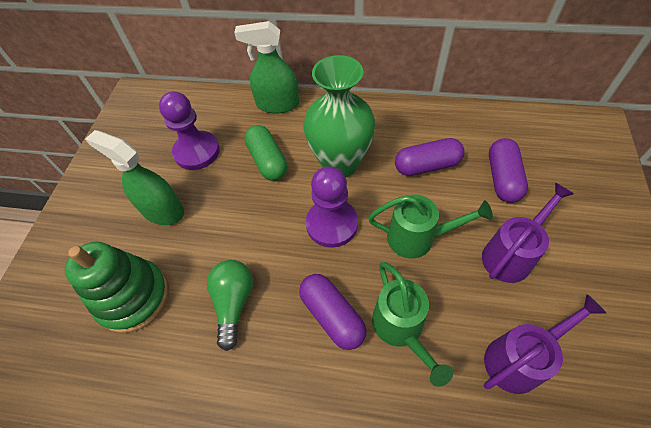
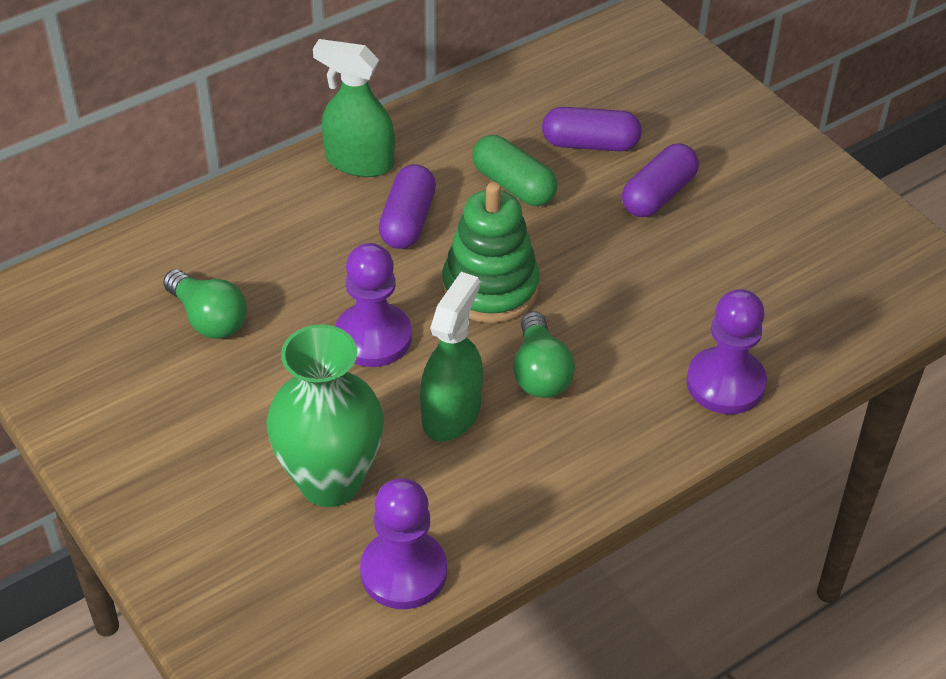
green light bulb: 1 -> 2
green watering can: 2 -> 0
purple pawn: 2 -> 3
purple watering can: 2 -> 0

